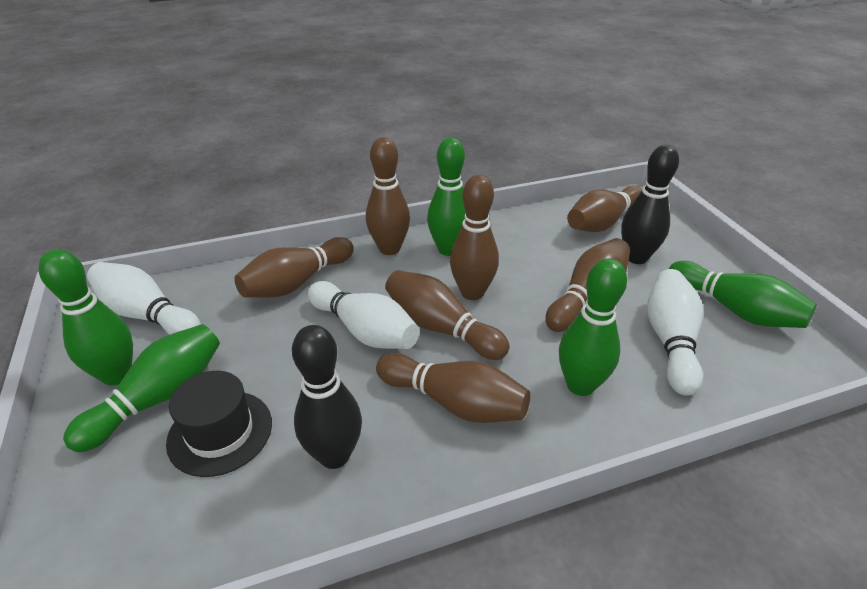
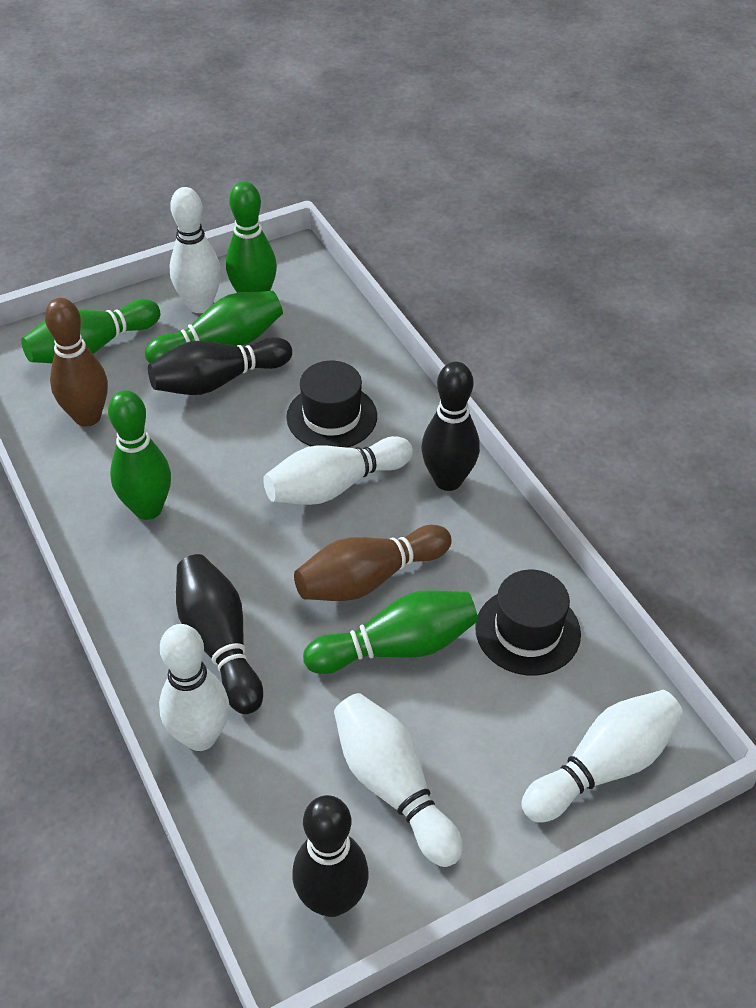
black bowling pin: 2 -> 4
black hat: 1 -> 2
brown bowling pin: 7 -> 2
white bowling pin: 3 -> 5

